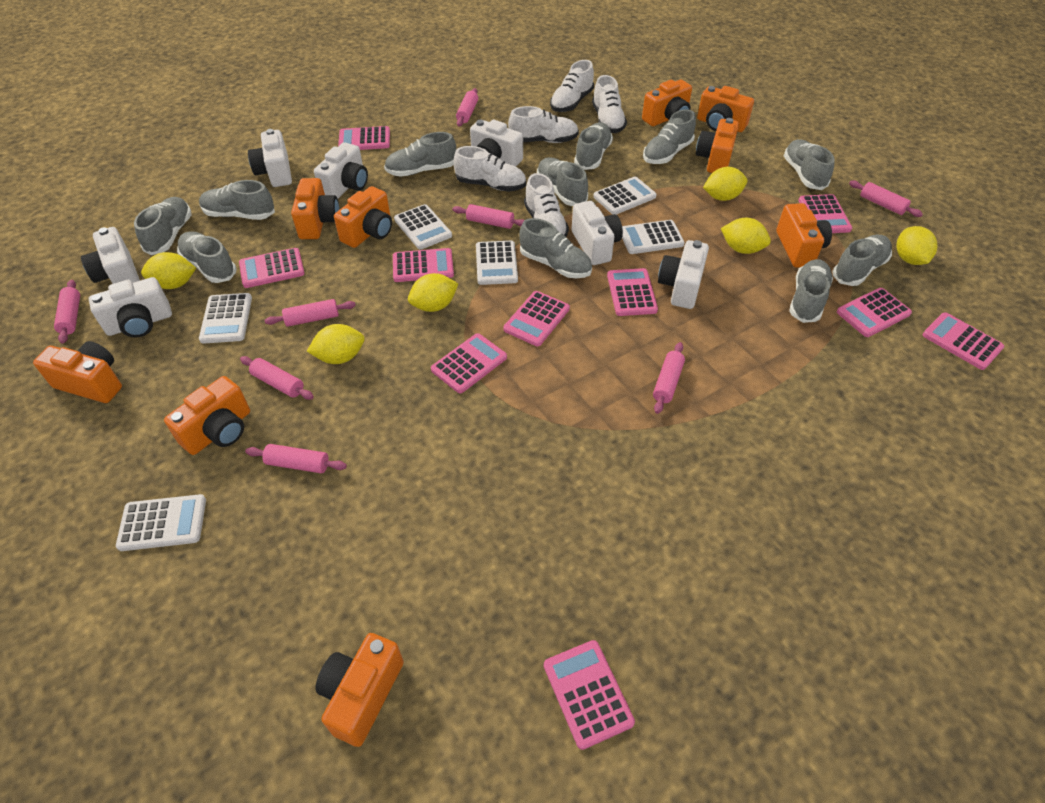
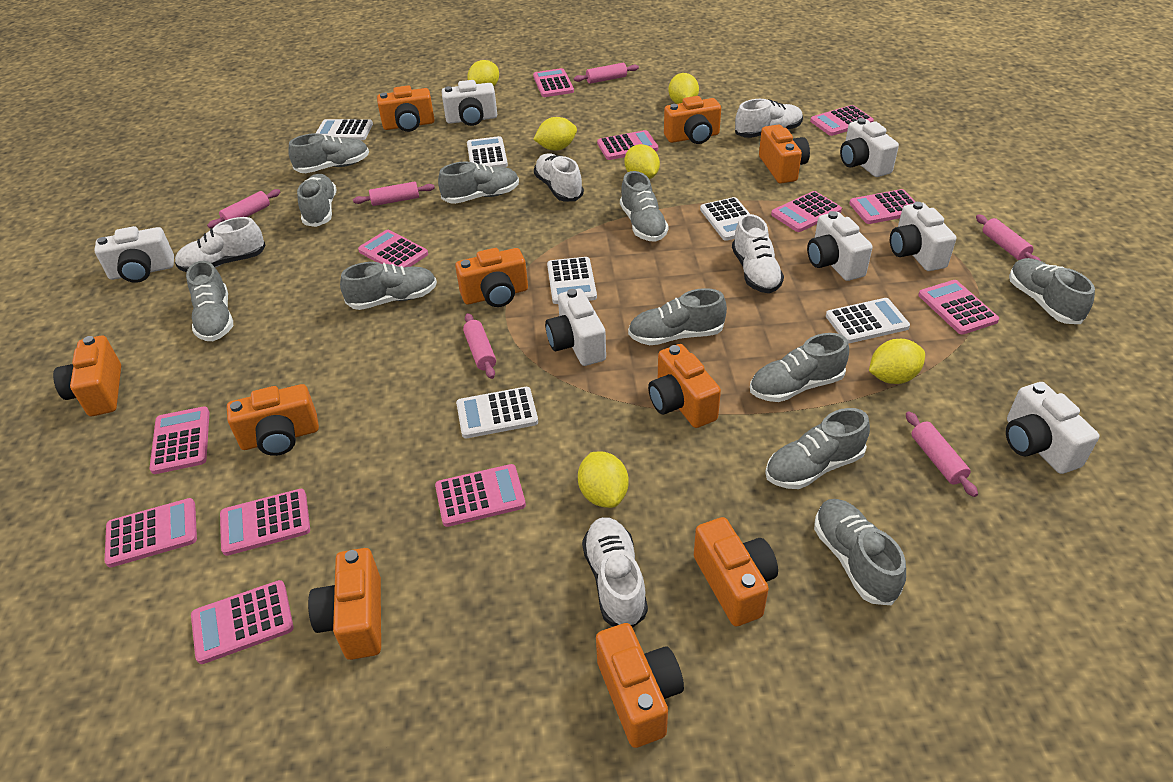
orange camera: 9 -> 10
pink calculator: 10 -> 12
pink rolling pin: 8 -> 6

